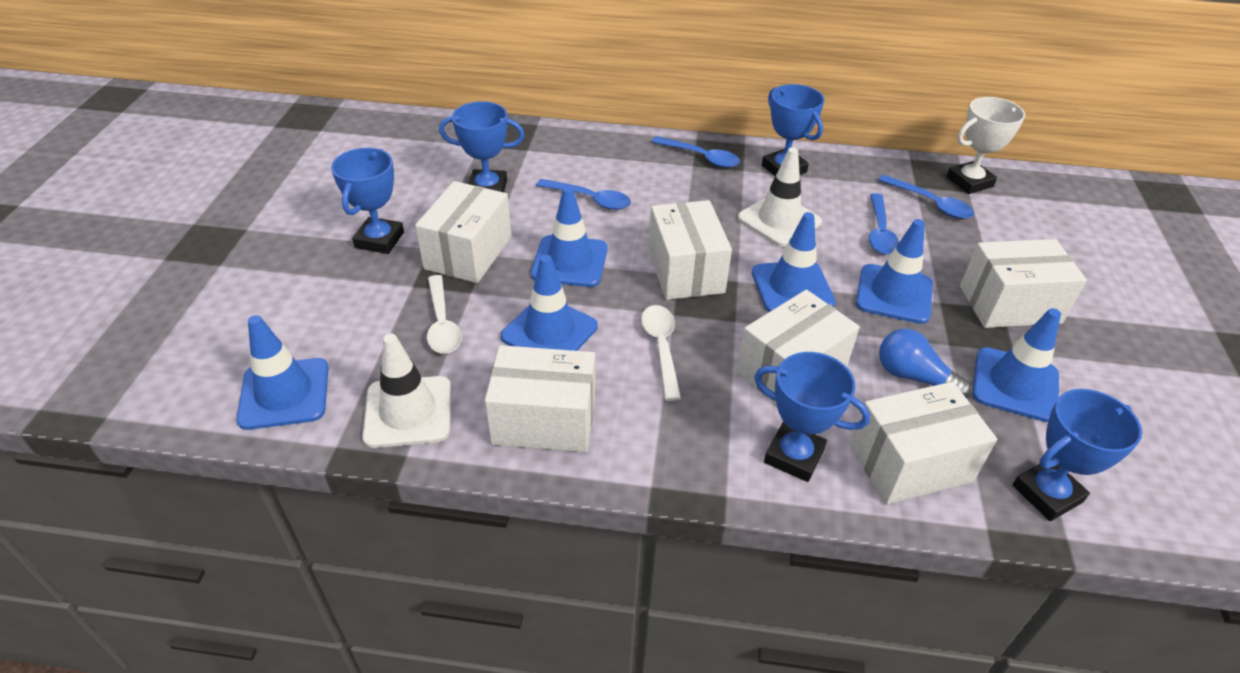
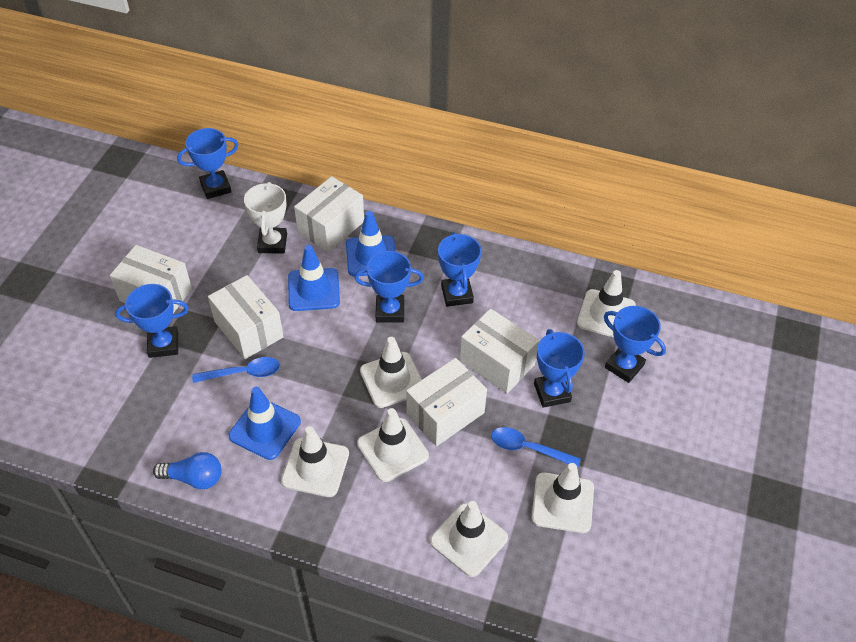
blue spoon: 4 -> 2
blue traffic cone: 6 -> 3
blue trophy: 5 -> 6
white box: 6 -> 5
white spoon: 2 -> 0
white traffic cone: 2 -> 6

